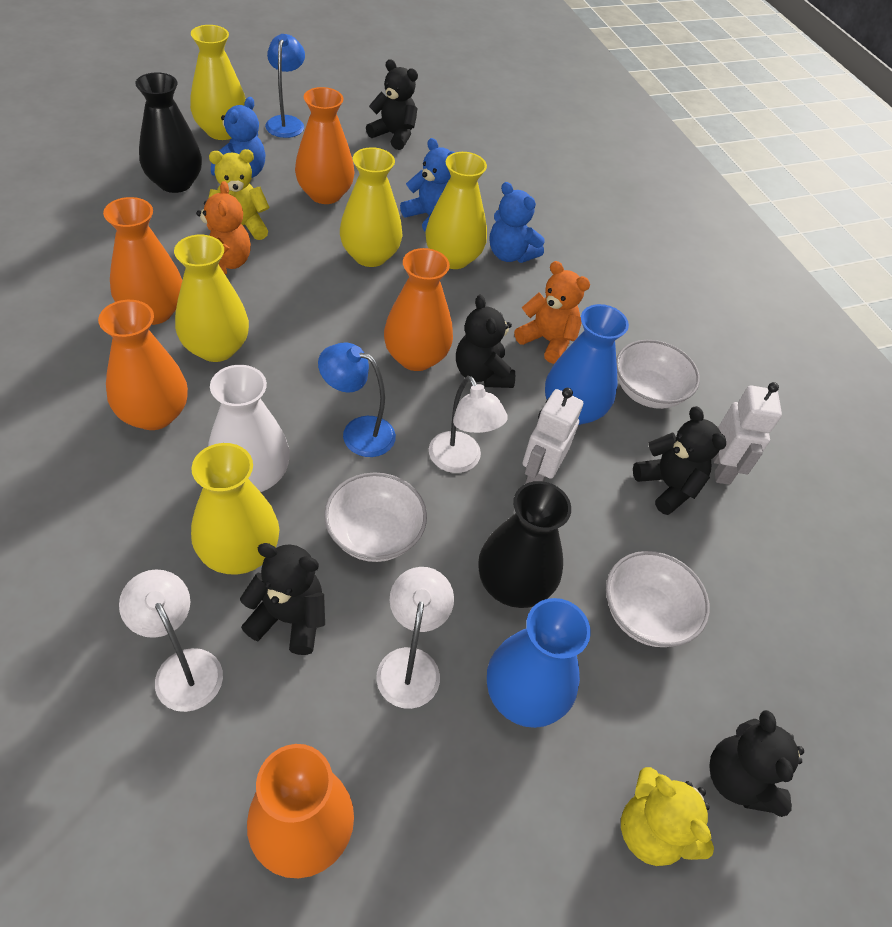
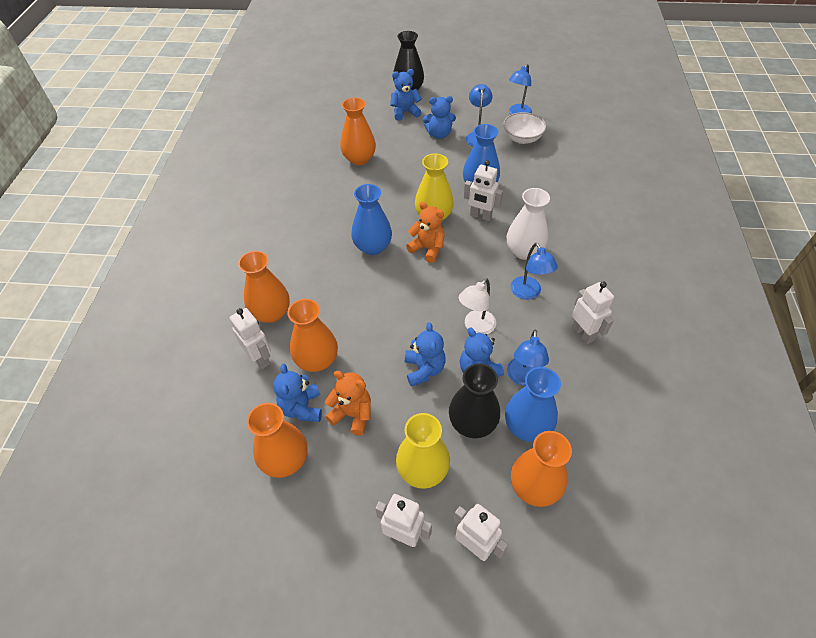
black teddy bear: 5 -> 0
blue lamp: 2 -> 4
blue teddy bear: 3 -> 5
blue vase: 2 -> 3
white bowl: 3 -> 1
white lamp: 3 -> 1
white robot: 2 -> 5
yellow teddy bear: 2 -> 0
yellow vase: 5 -> 2

